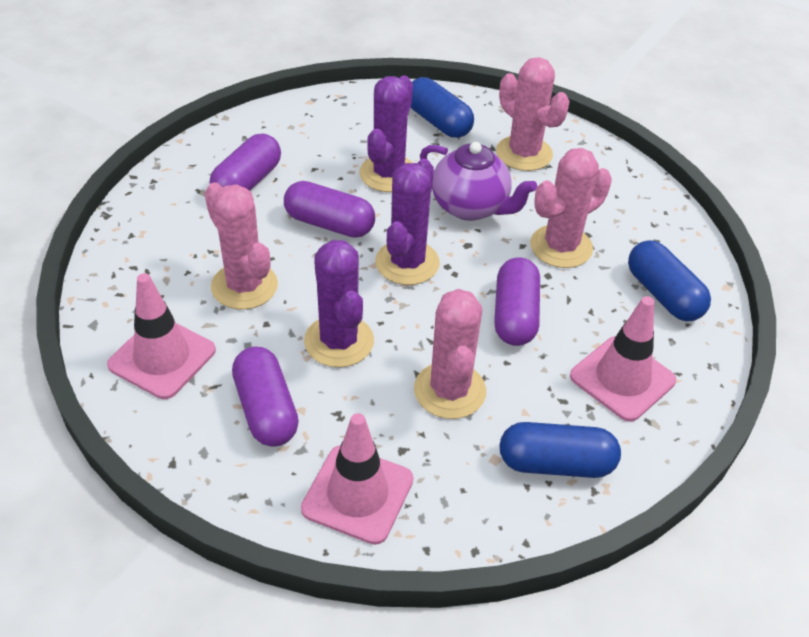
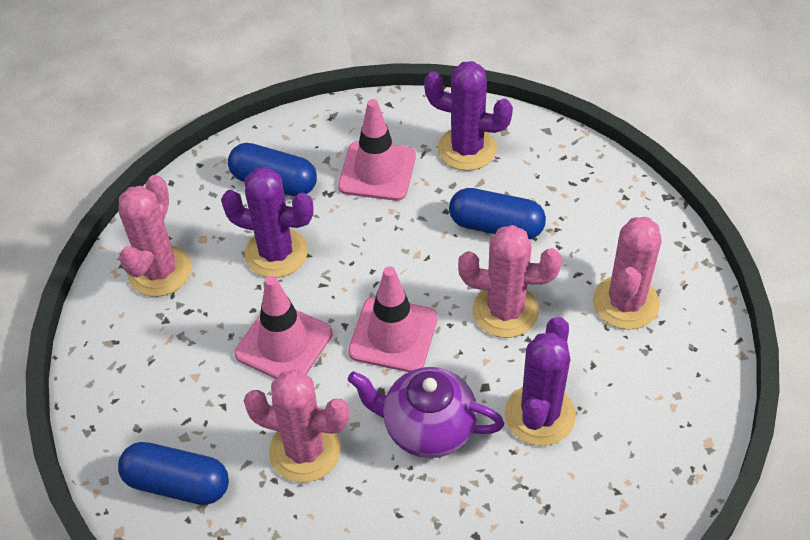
purple capsule: 4 -> 0

